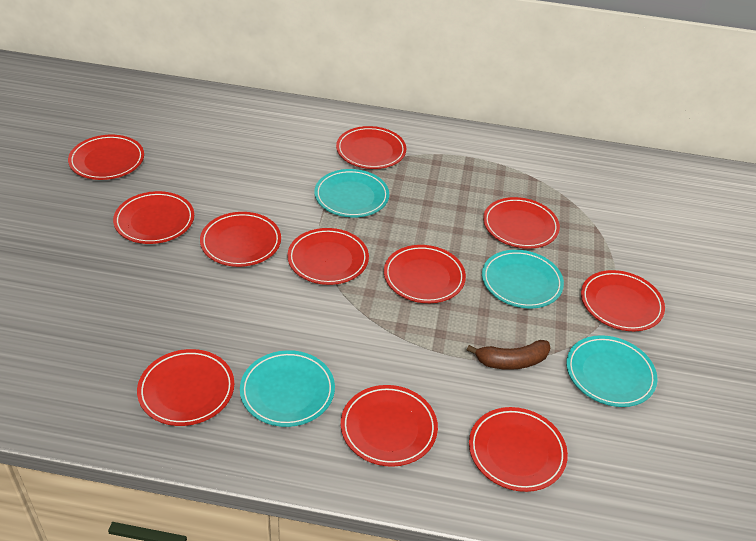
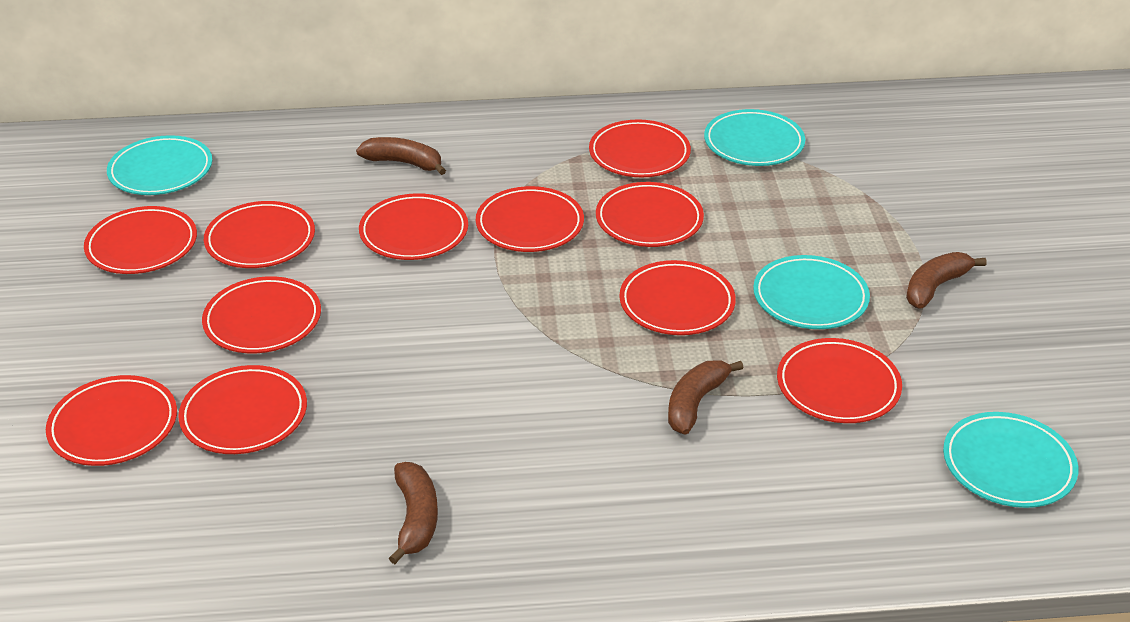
brown banana: 1 -> 4

